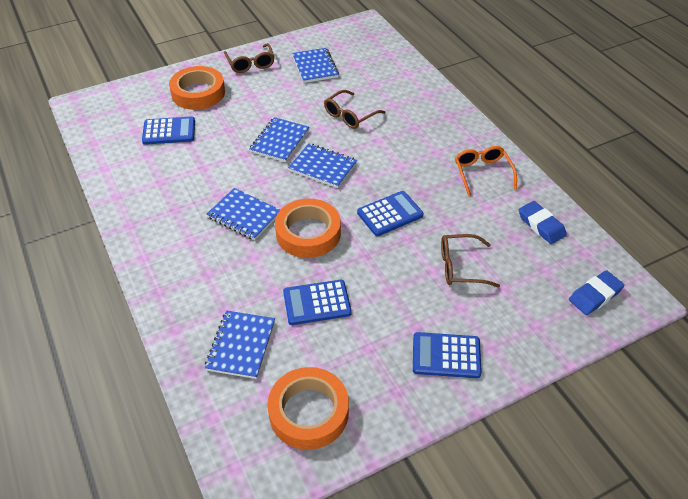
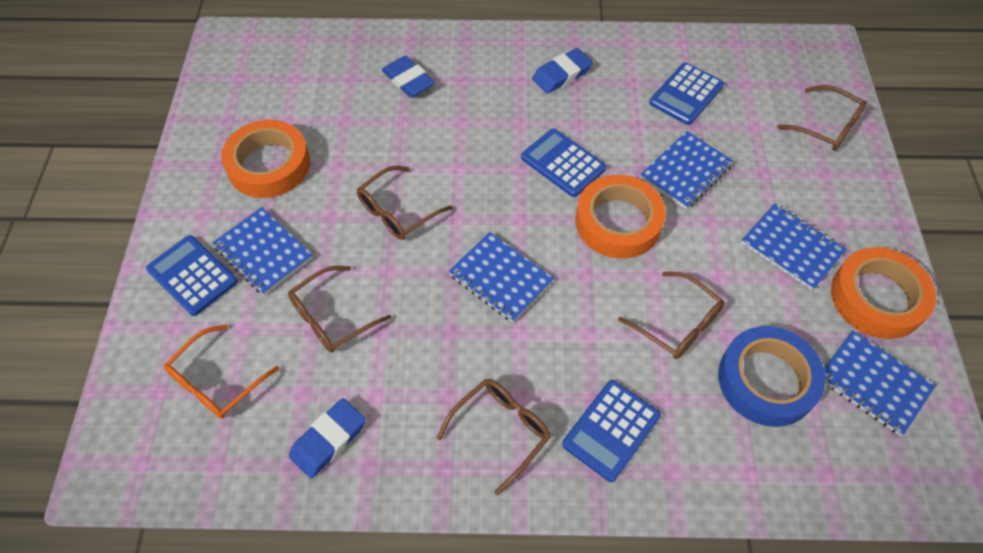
blue eraser: 2 -> 3
blue tape: 0 -> 1
brown glasses: 3 -> 5

